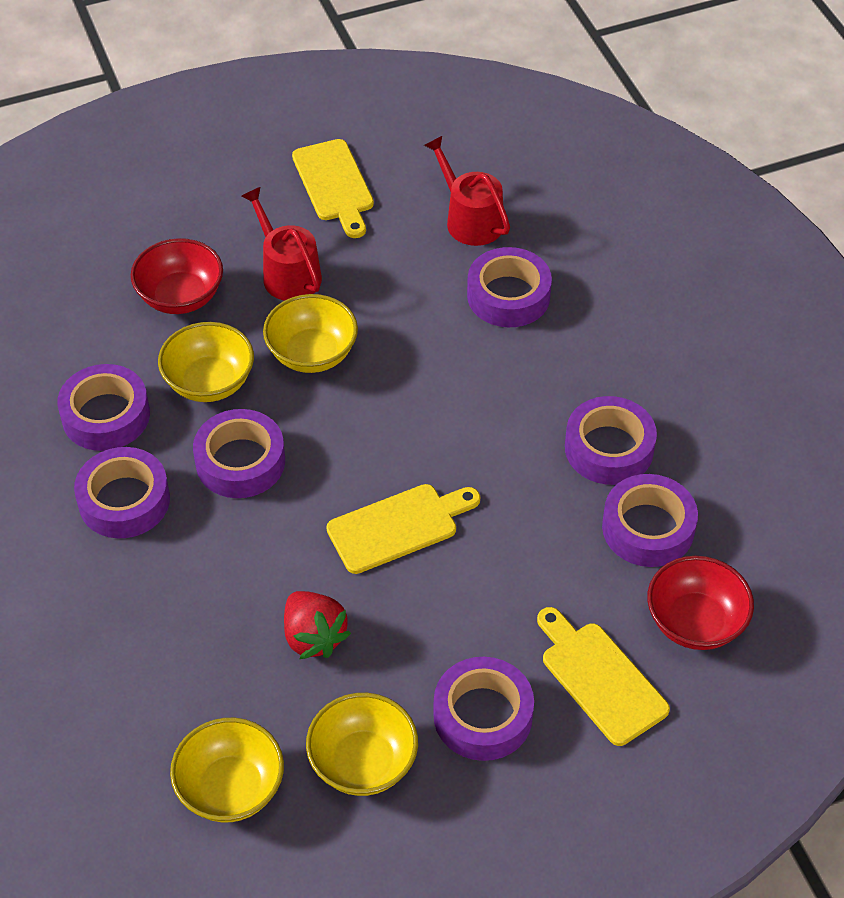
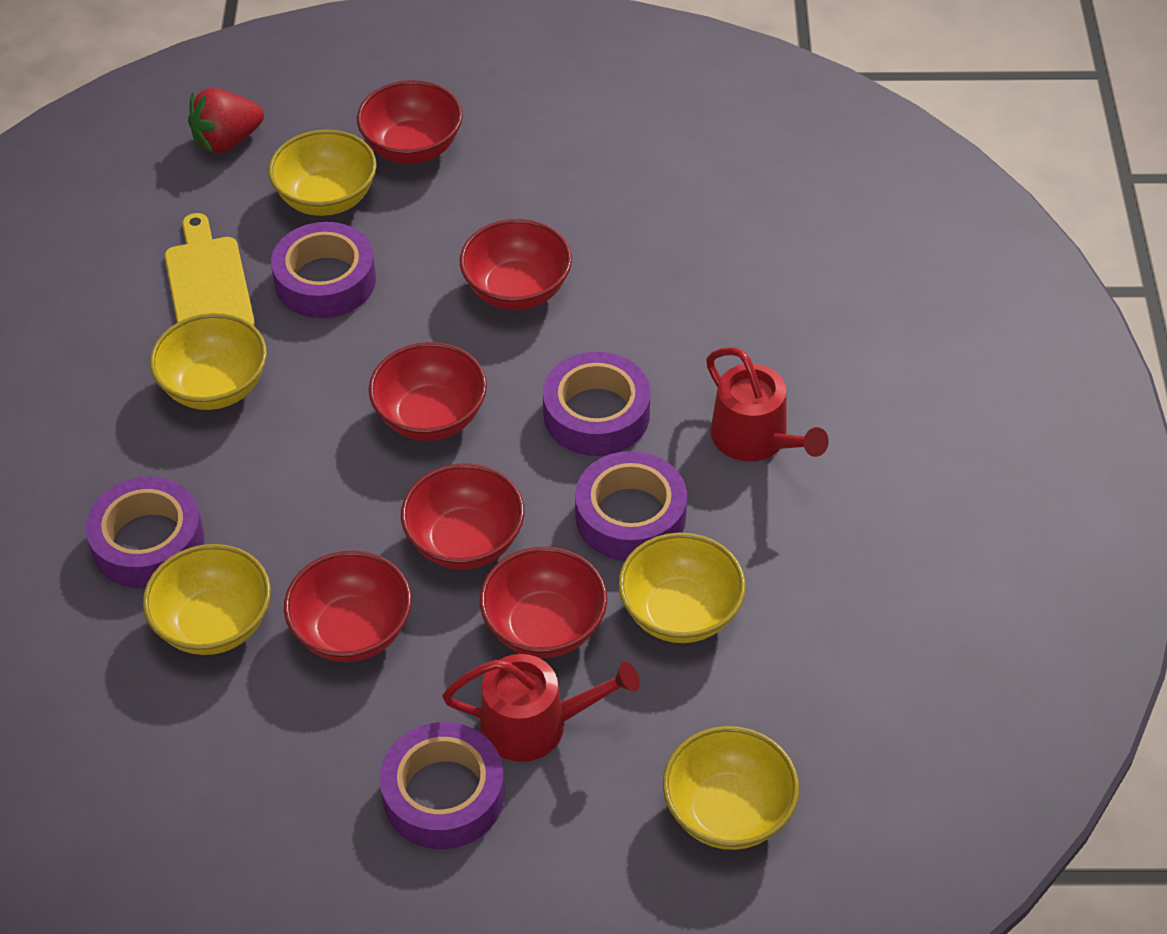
purple tape: 7 -> 5
red bowl: 2 -> 6
yellow bowl: 4 -> 5
yellow cutting board: 3 -> 1

